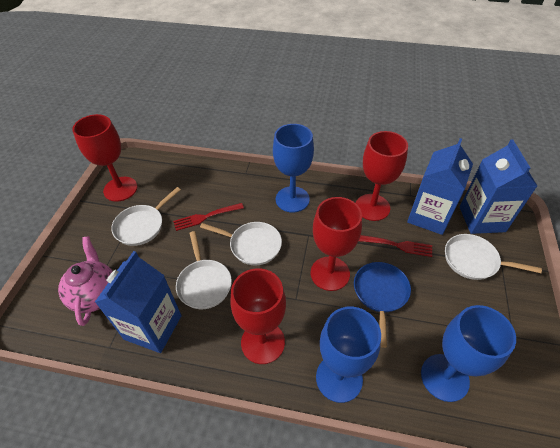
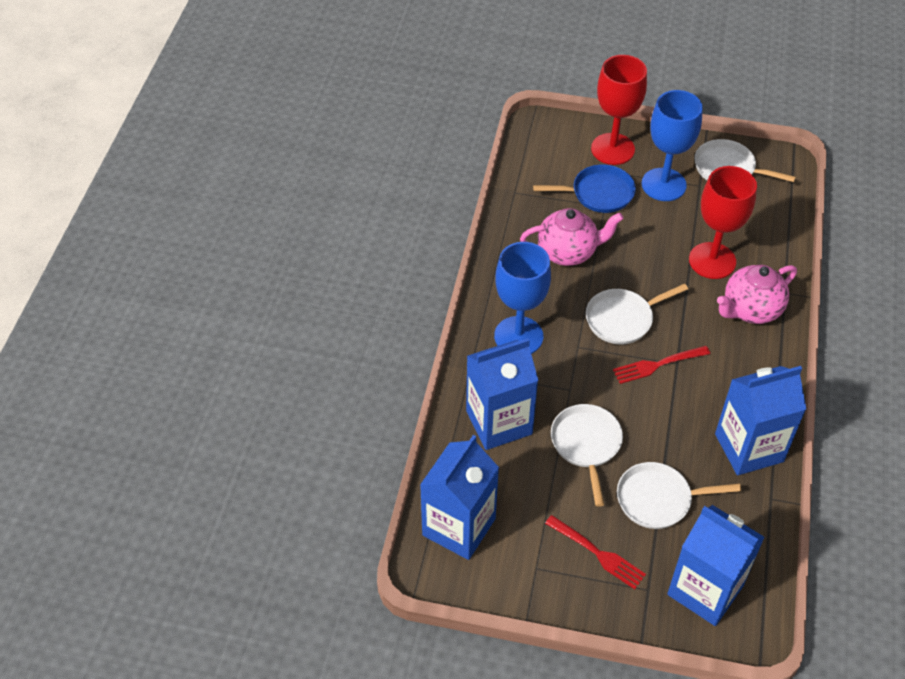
blue carton: 3 -> 4
blue goblet: 3 -> 2
pink teapot: 1 -> 2
red goblet: 4 -> 2

